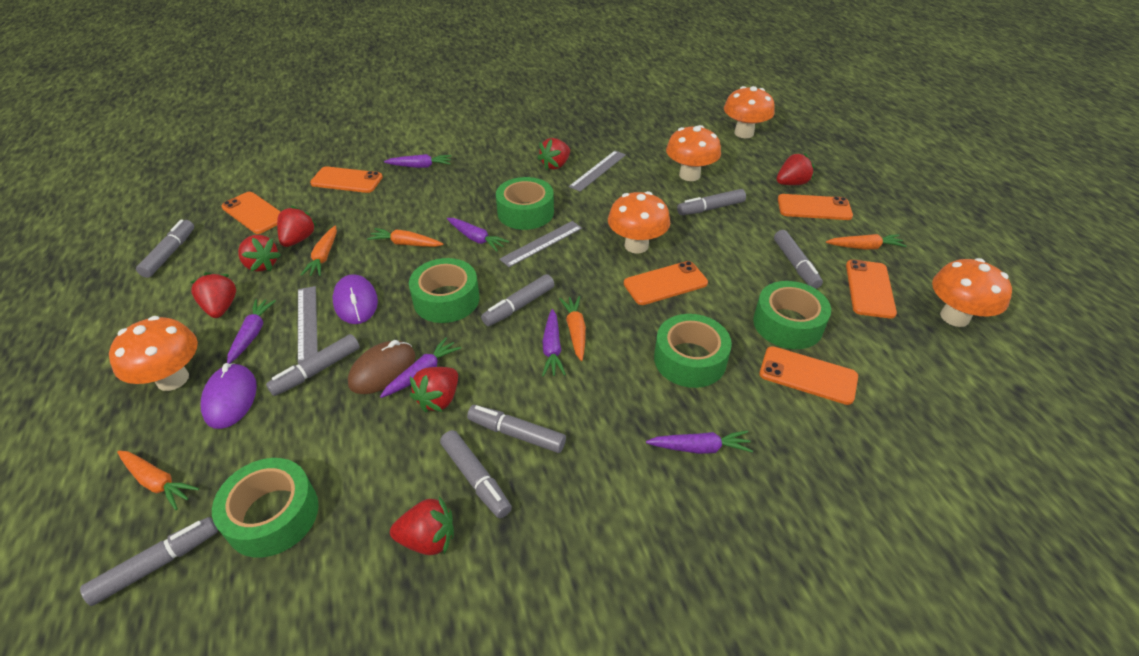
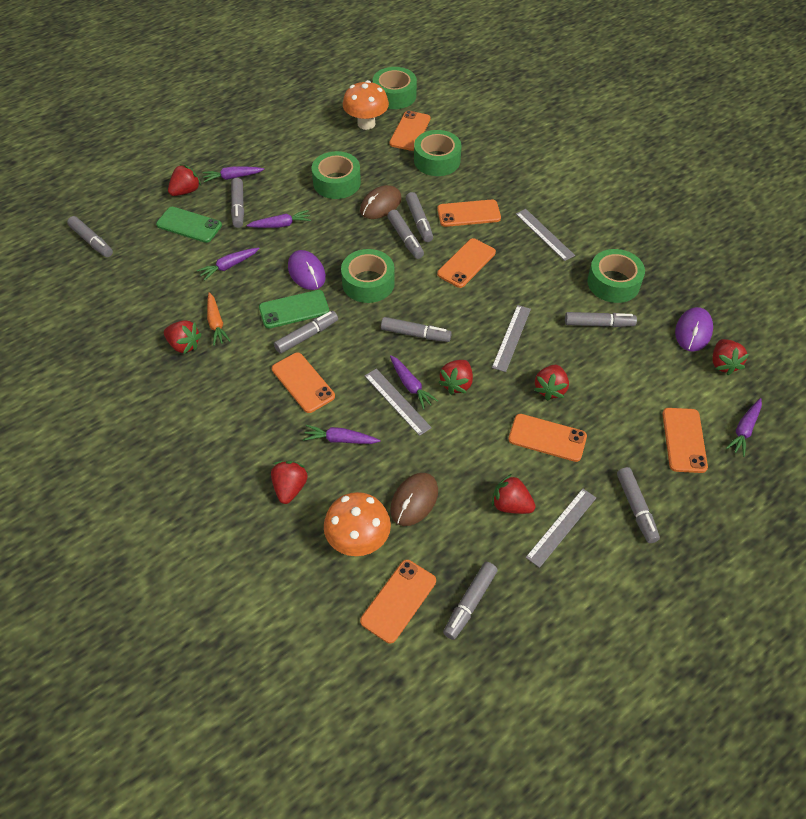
brown mouse: 1 -> 2
green phone: 0 -> 2
grey marker: 8 -> 9
grey ruler: 3 -> 4
orange carrot: 5 -> 1
orange mushroom: 5 -> 2
orange phone: 6 -> 7

